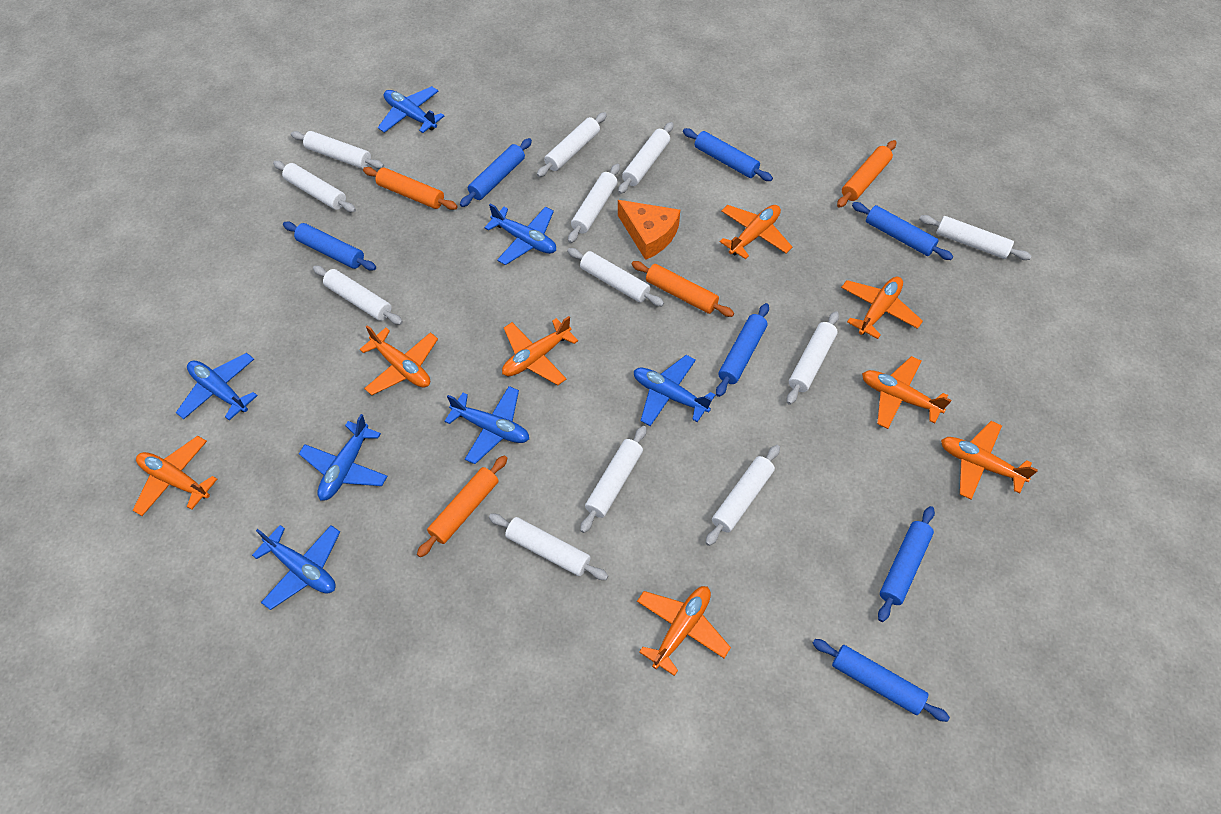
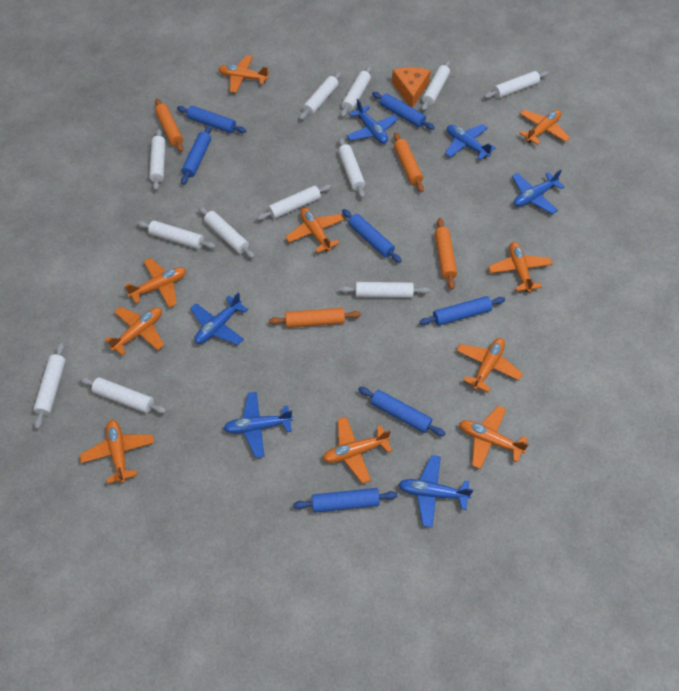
blue plane: 7 -> 6
orange plane: 8 -> 10

